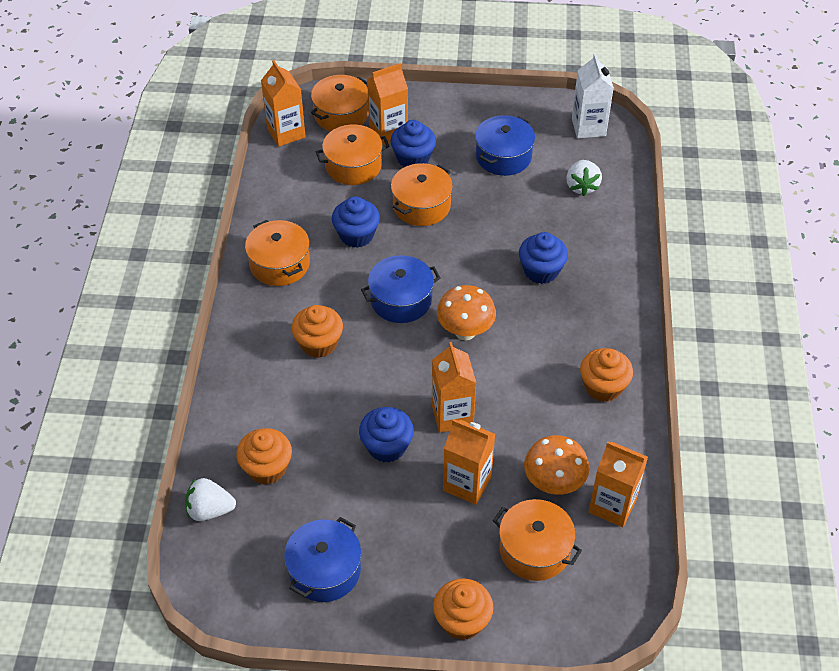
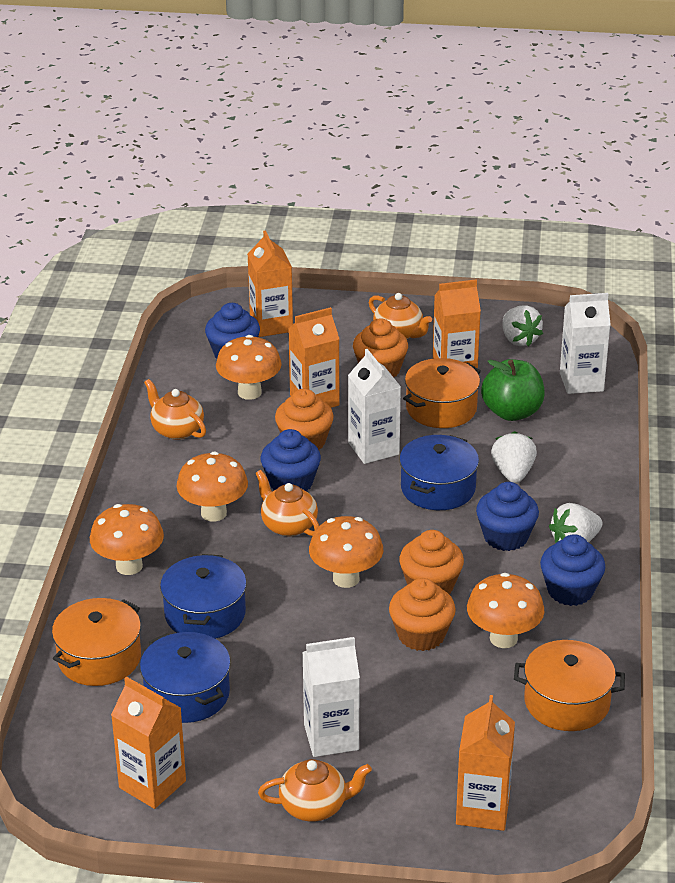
green apple: 0 -> 1
orange mushroom: 2 -> 5
orange pot: 5 -> 3
orange teapot: 0 -> 4
white carton: 1 -> 3
white strawberry: 2 -> 3

